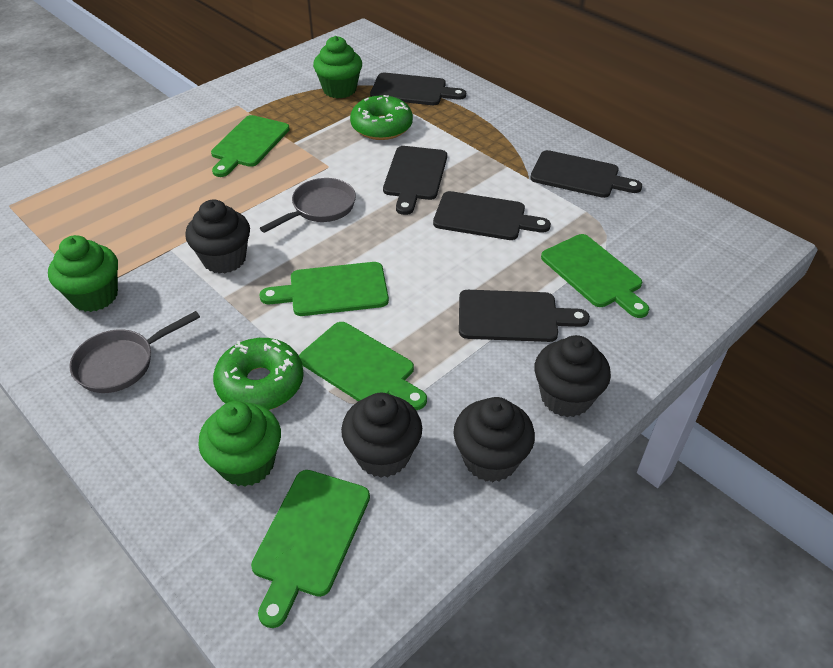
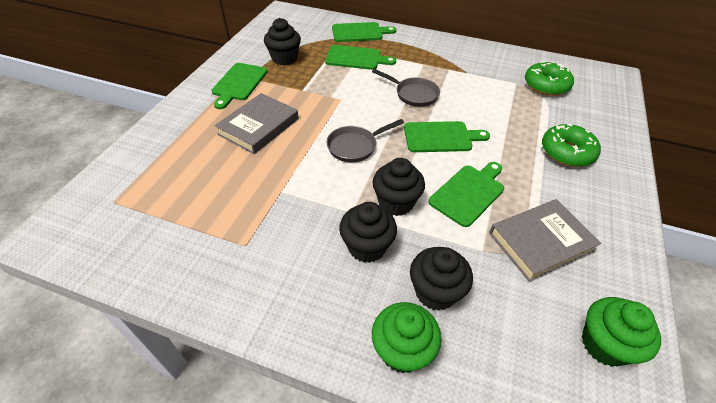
black cutting board: 5 -> 0
green cupcake: 3 -> 2
grey book: 0 -> 2

